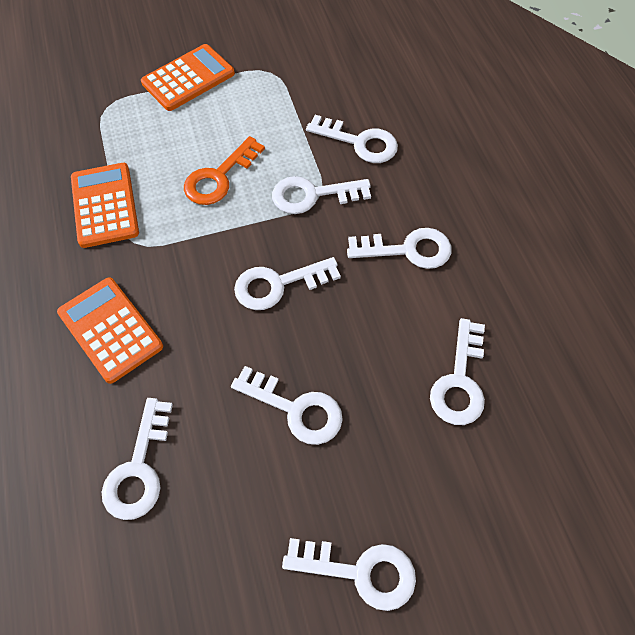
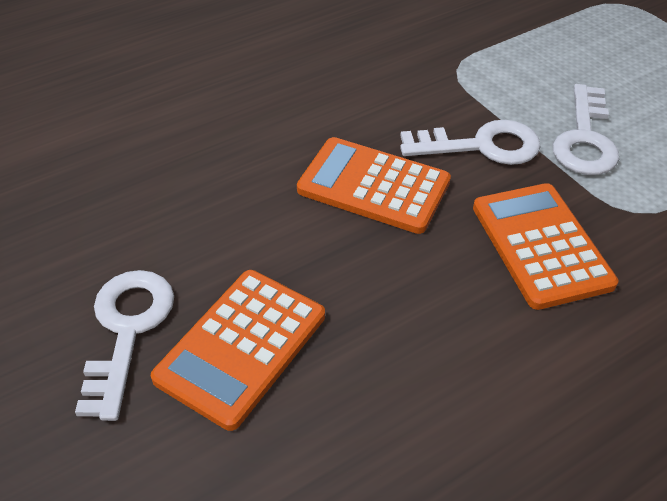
orange key: 1 -> 0
white key: 8 -> 3

